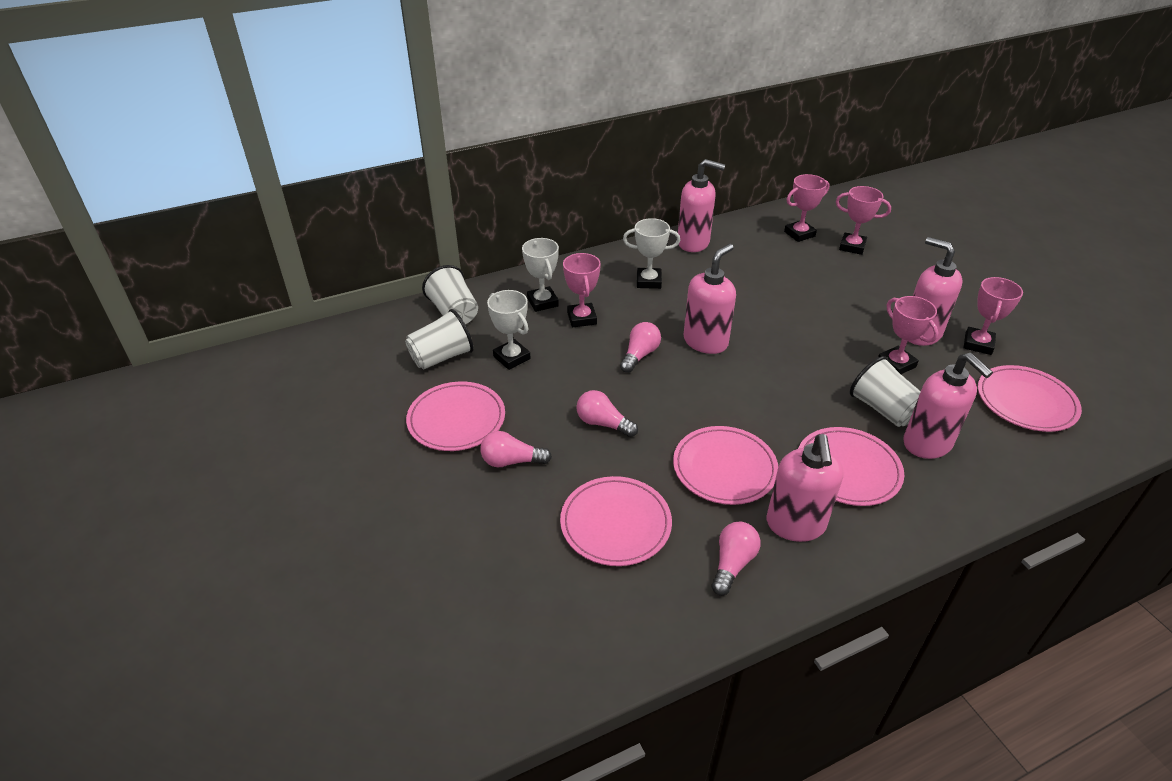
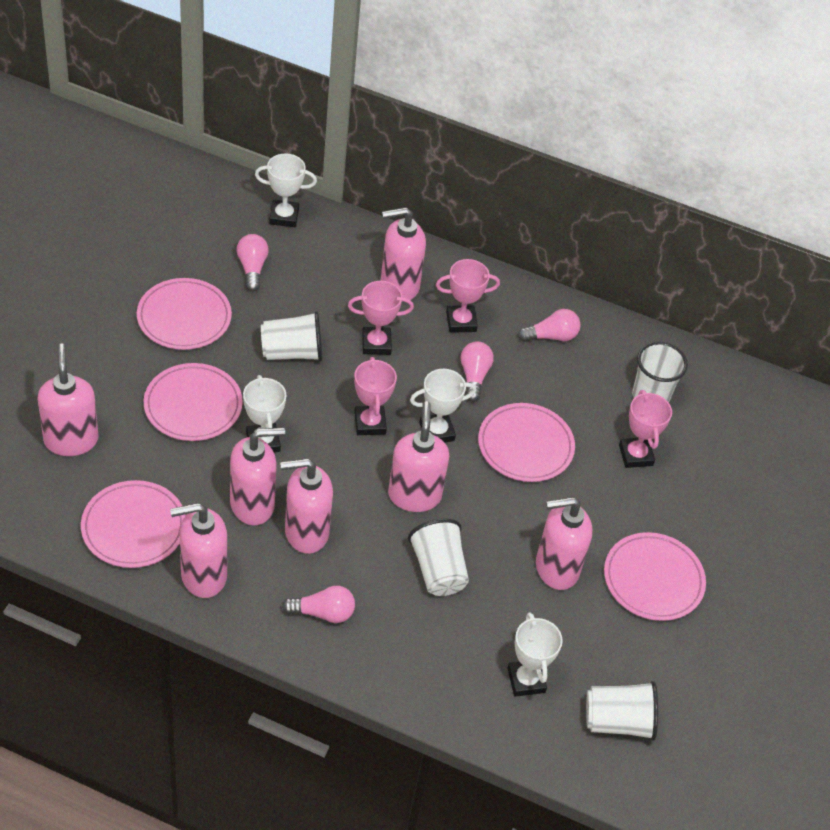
pink soap dispenser: 5 -> 7
pink trophy: 5 -> 4
white cup: 3 -> 4
white trophy: 3 -> 4

